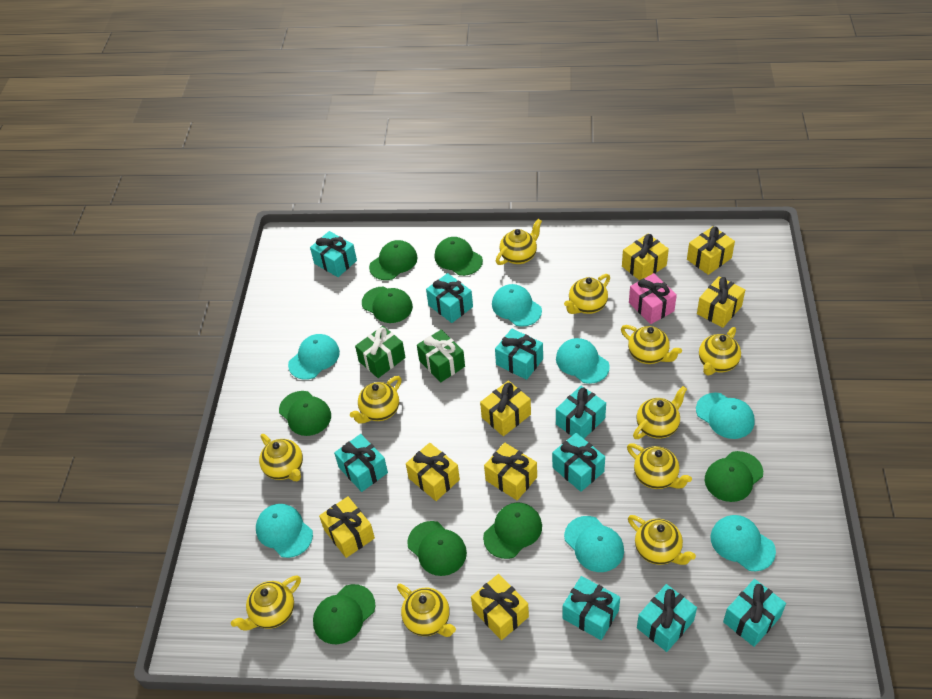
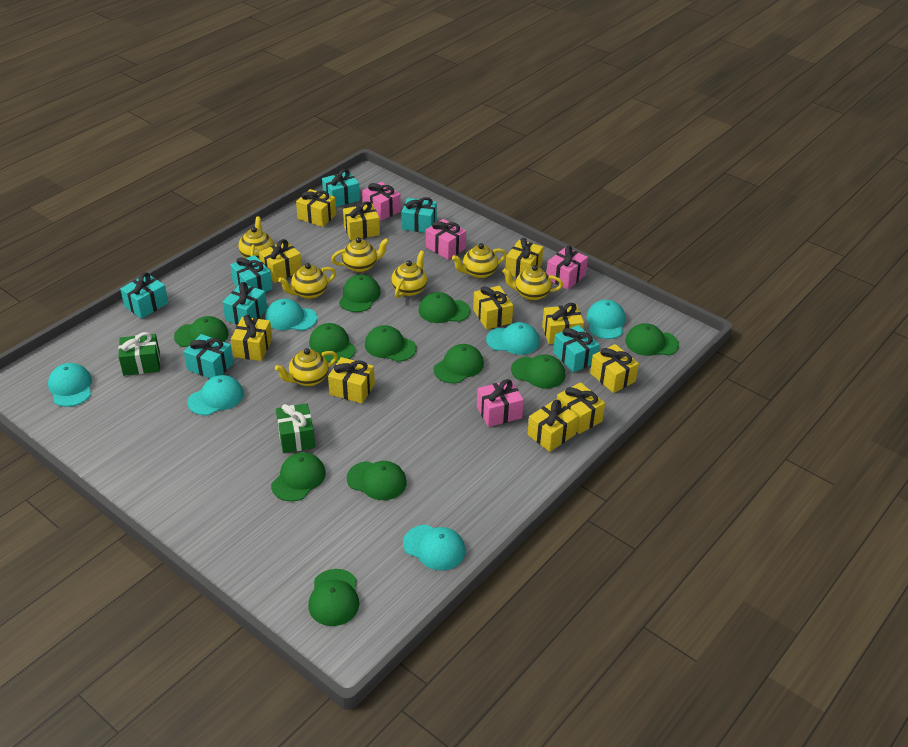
green cap: 8 -> 11
pink gift: 1 -> 4
turquoise cap: 7 -> 6
turquoise gift: 9 -> 7
yellow gift: 8 -> 11
yellow teapot: 11 -> 7

